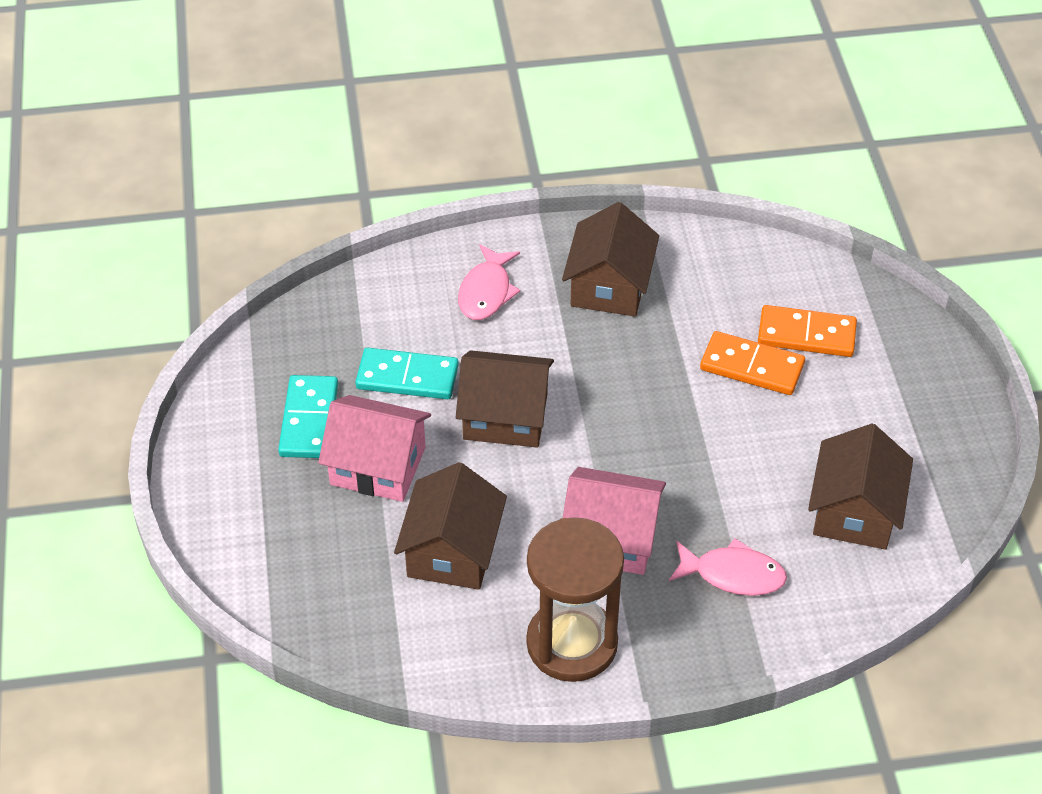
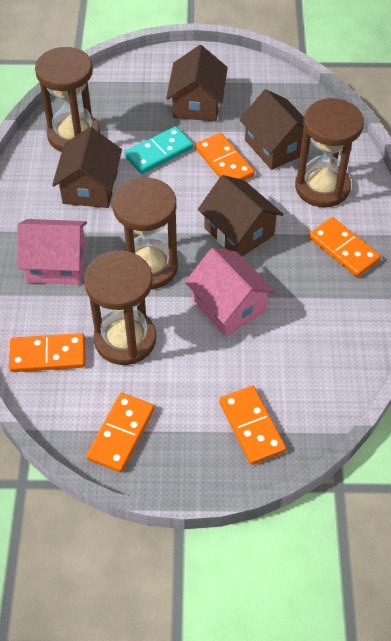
brown hourglass: 1 -> 4
orange domino: 2 -> 5
pink fish: 2 -> 0
turquoise domino: 2 -> 1

